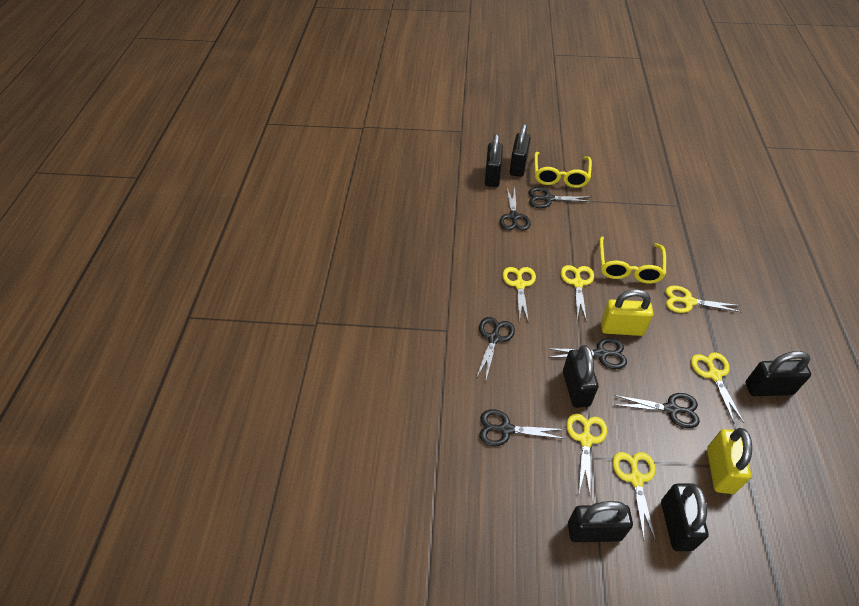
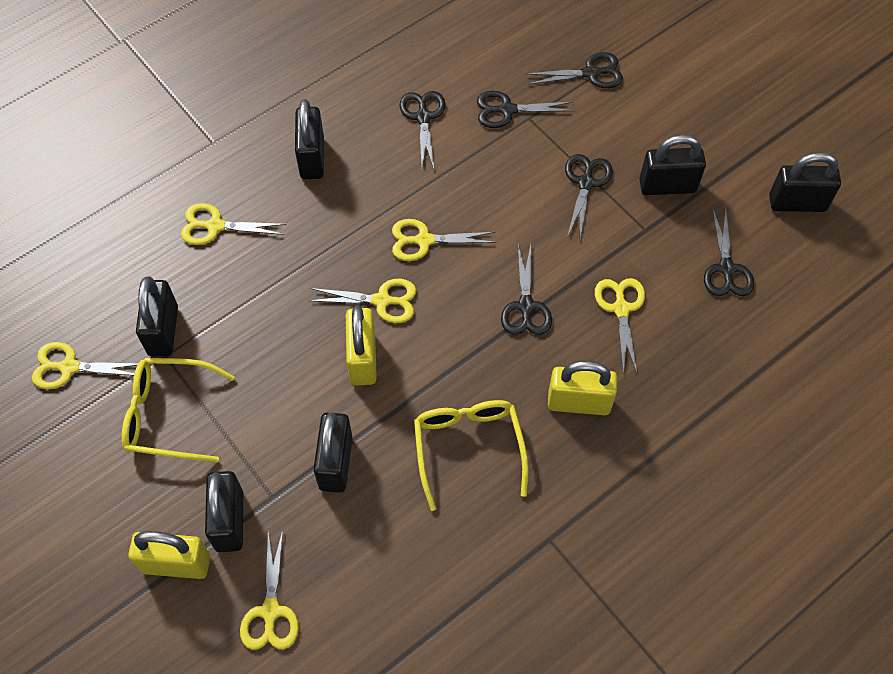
yellow padlock: 2 -> 3

